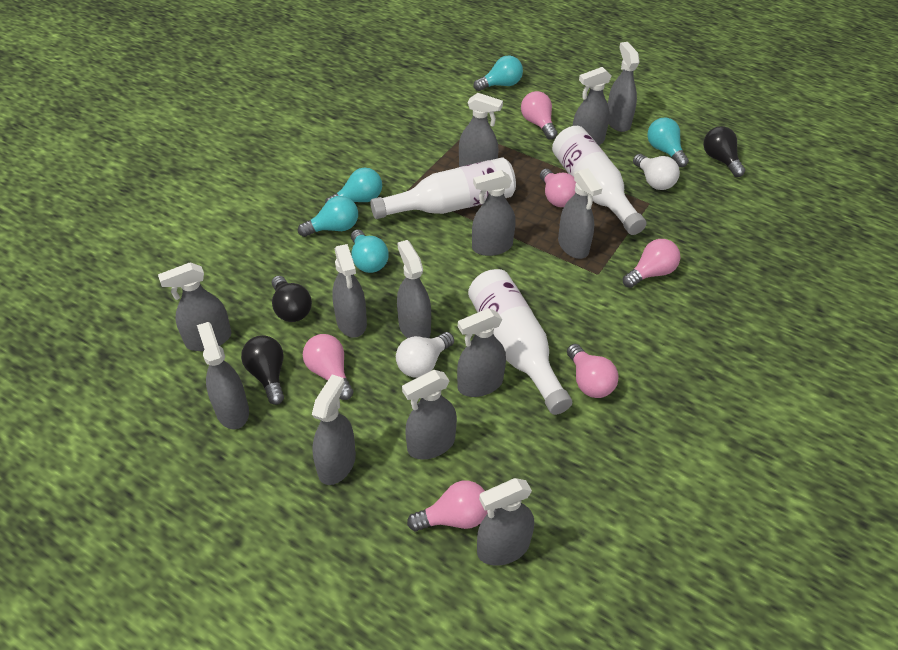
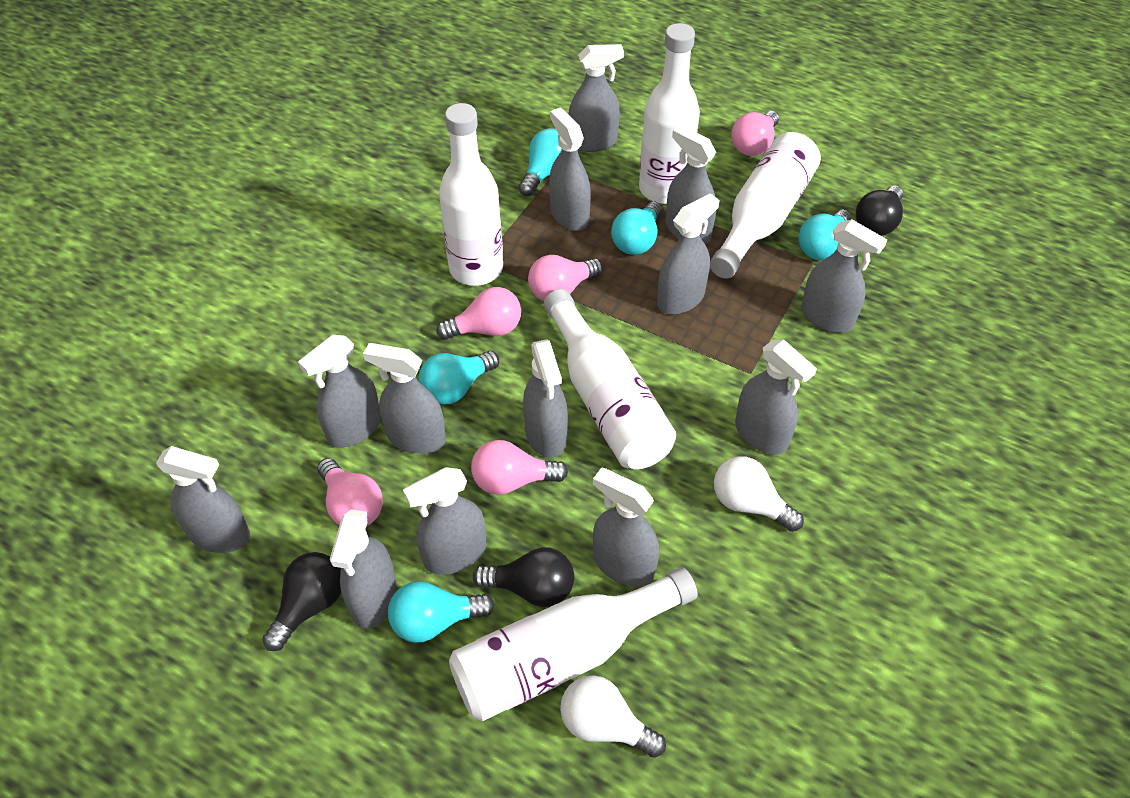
pink light bulb: 6 -> 5
white bottle: 3 -> 5

